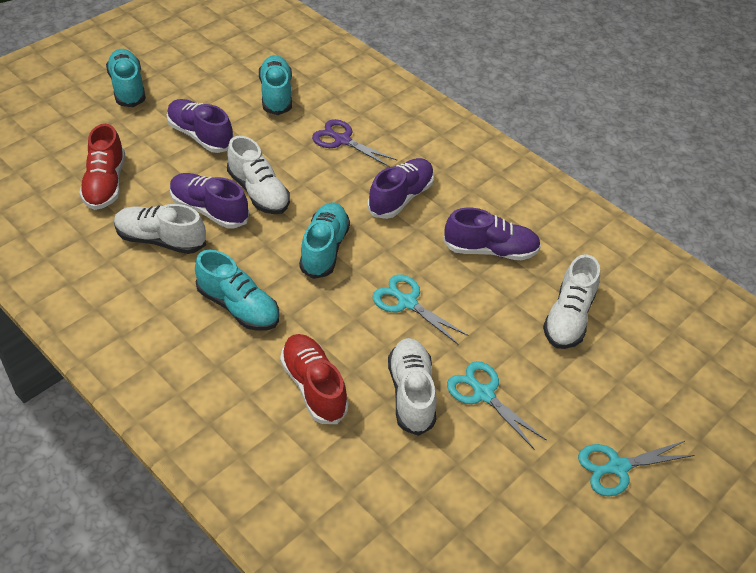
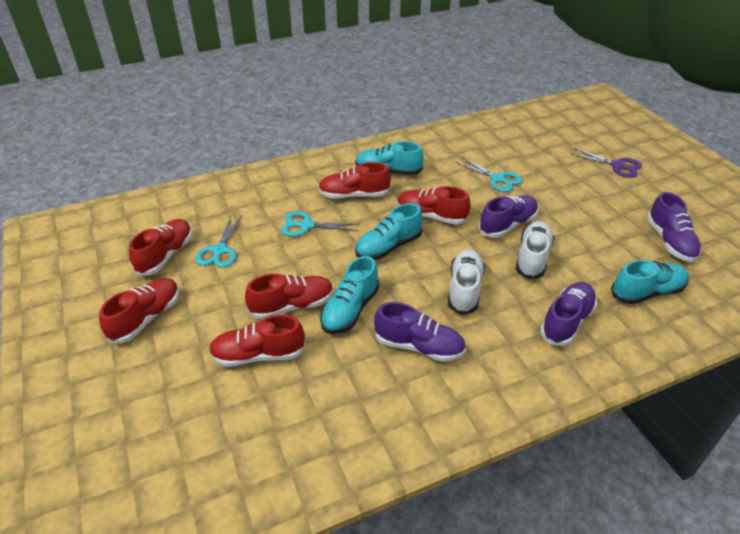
red shoe: 2 -> 6
white shoe: 4 -> 2

